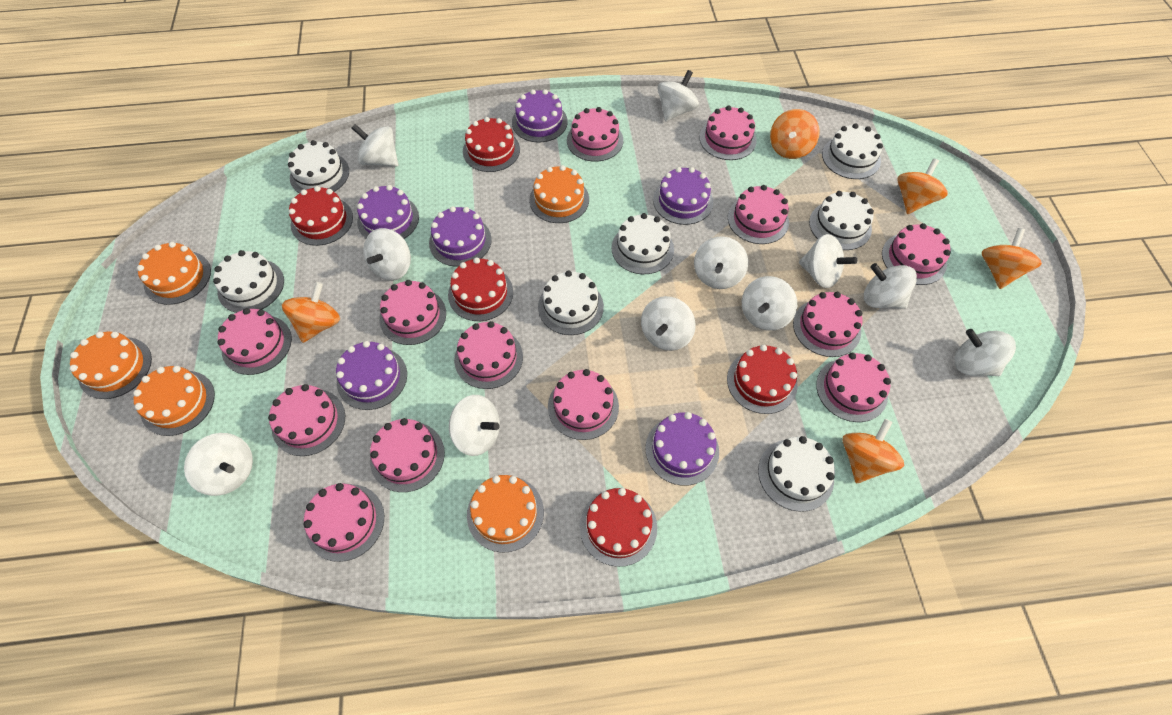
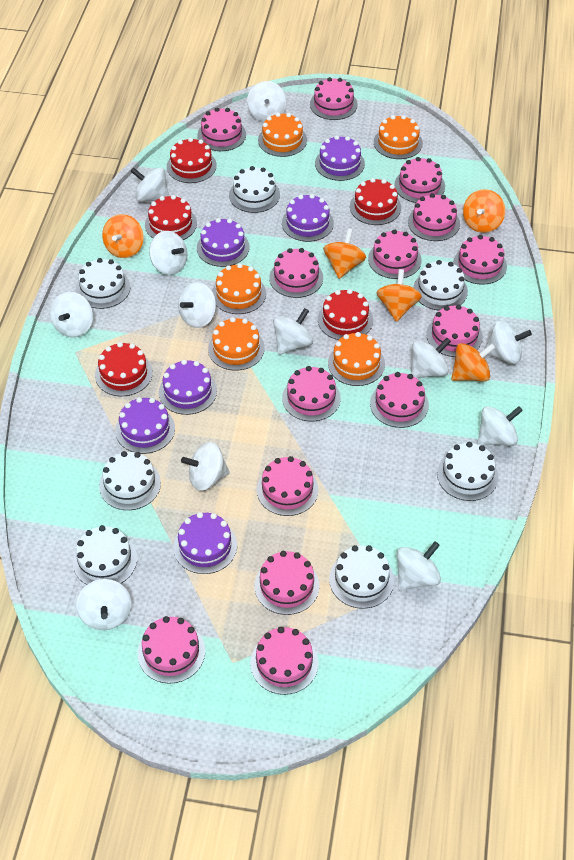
pink cake: 13 -> 14
white spinning top: 11 -> 12

